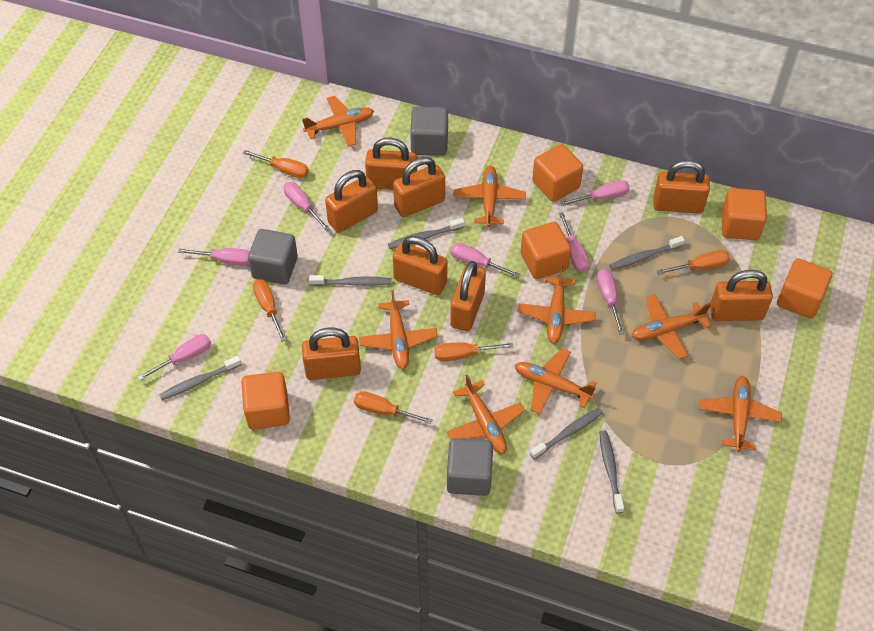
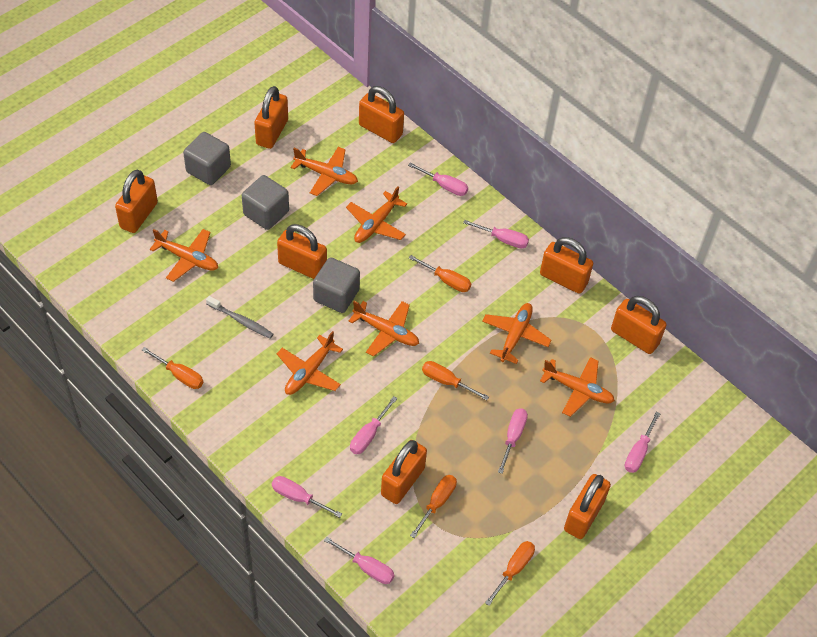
grey toothbrush: 6 -> 1
orange cube: 5 -> 0
orange plane: 8 -> 7

